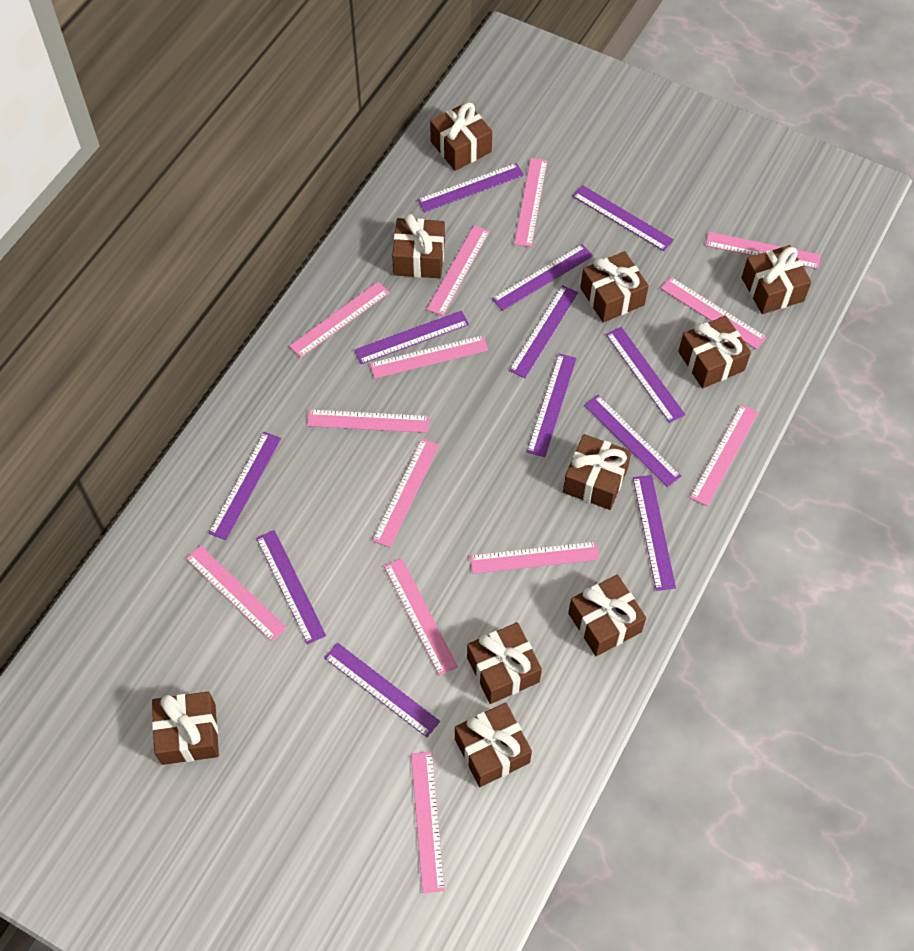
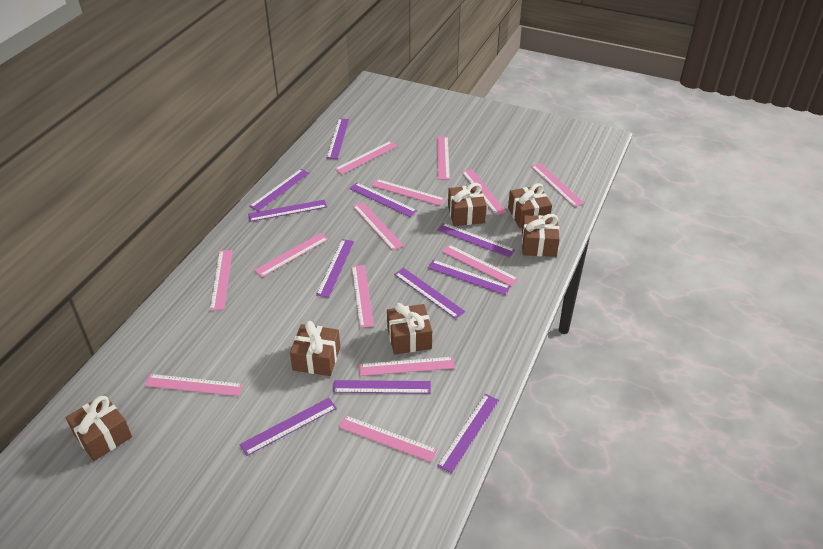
brown gift: 10 -> 6
purple ruler: 12 -> 11

